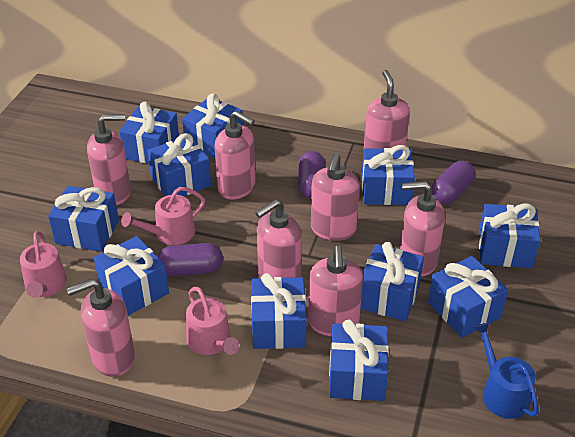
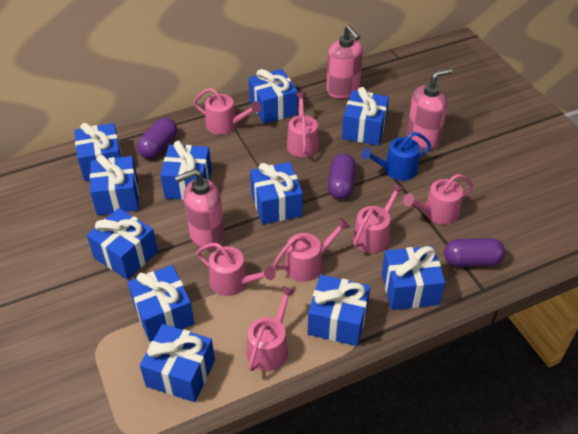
pink soap dispenser: 8 -> 3
pink watering can: 3 -> 7

